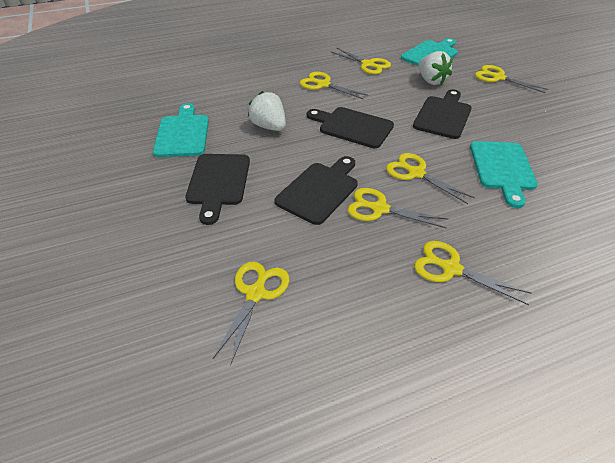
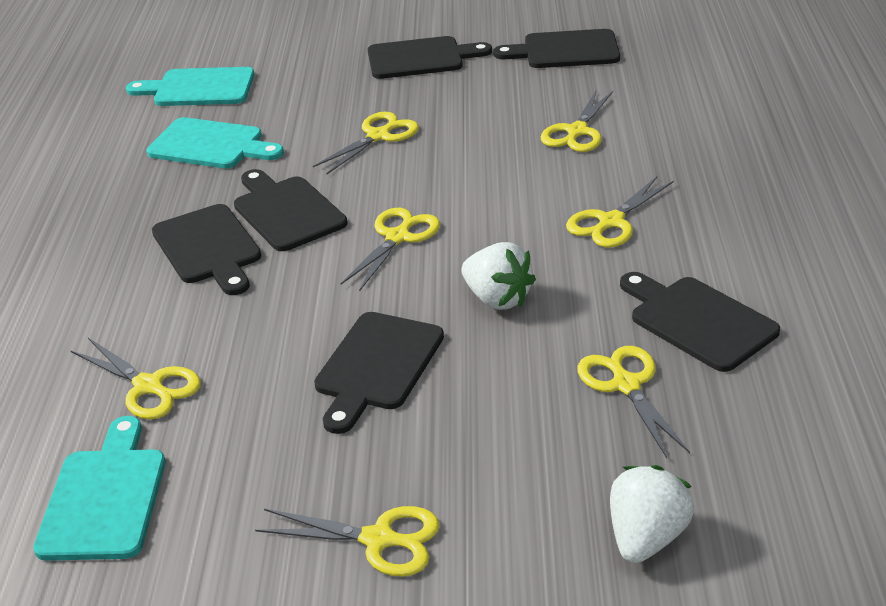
black cutting board: 4 -> 6

